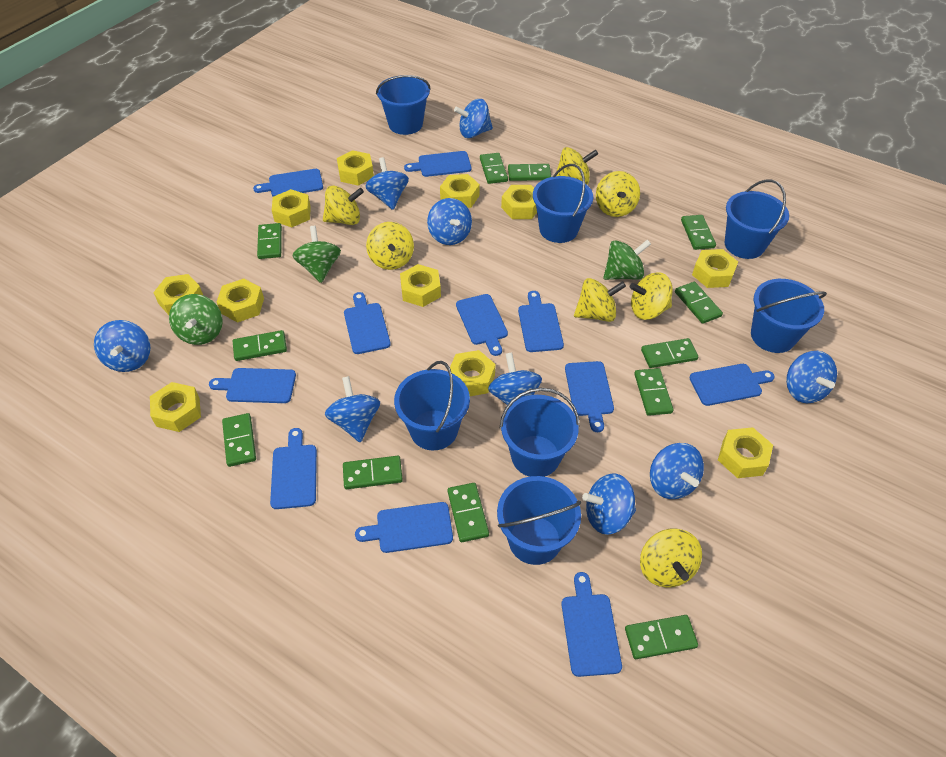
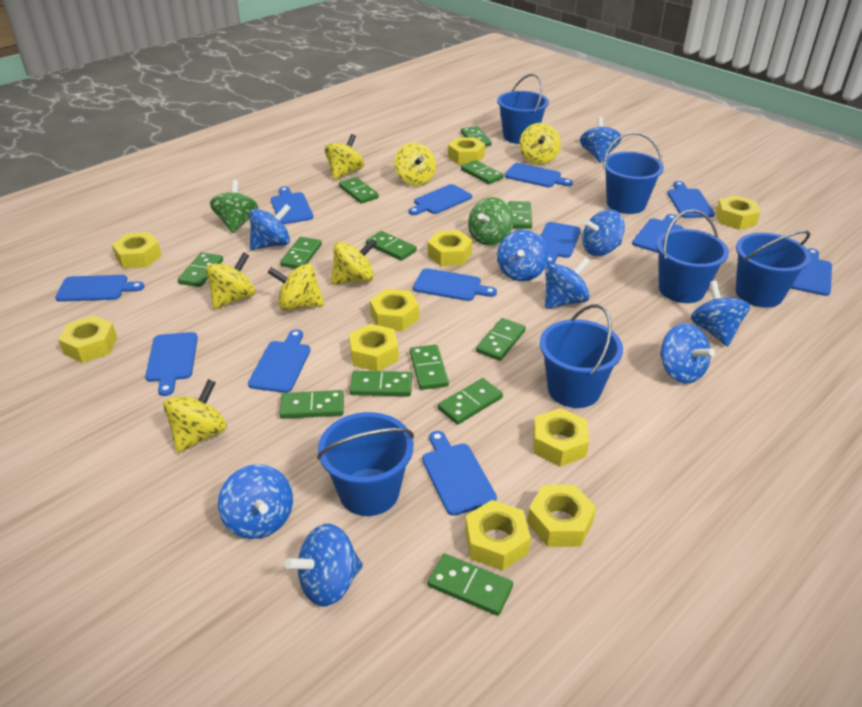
blue bucket: 7 -> 6
blue cutting board: 11 -> 12
green domino: 12 -> 13
green spinning top: 3 -> 2
yellow nut: 11 -> 10

